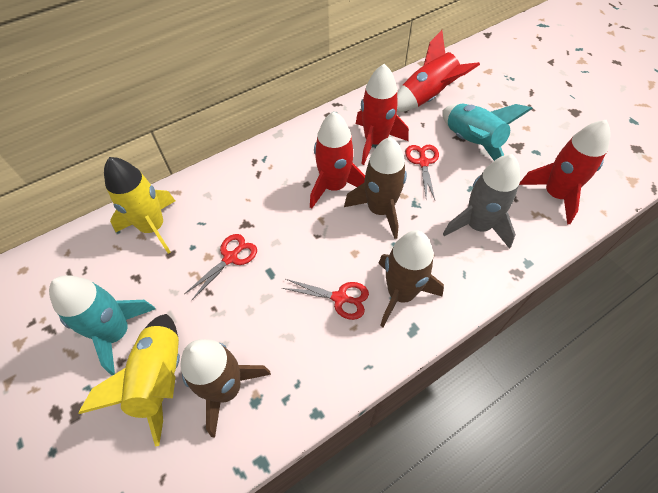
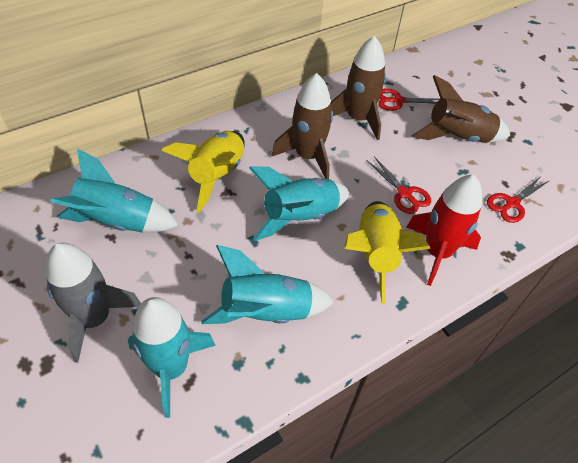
red rocket: 4 -> 1
turquoise rocket: 2 -> 4

